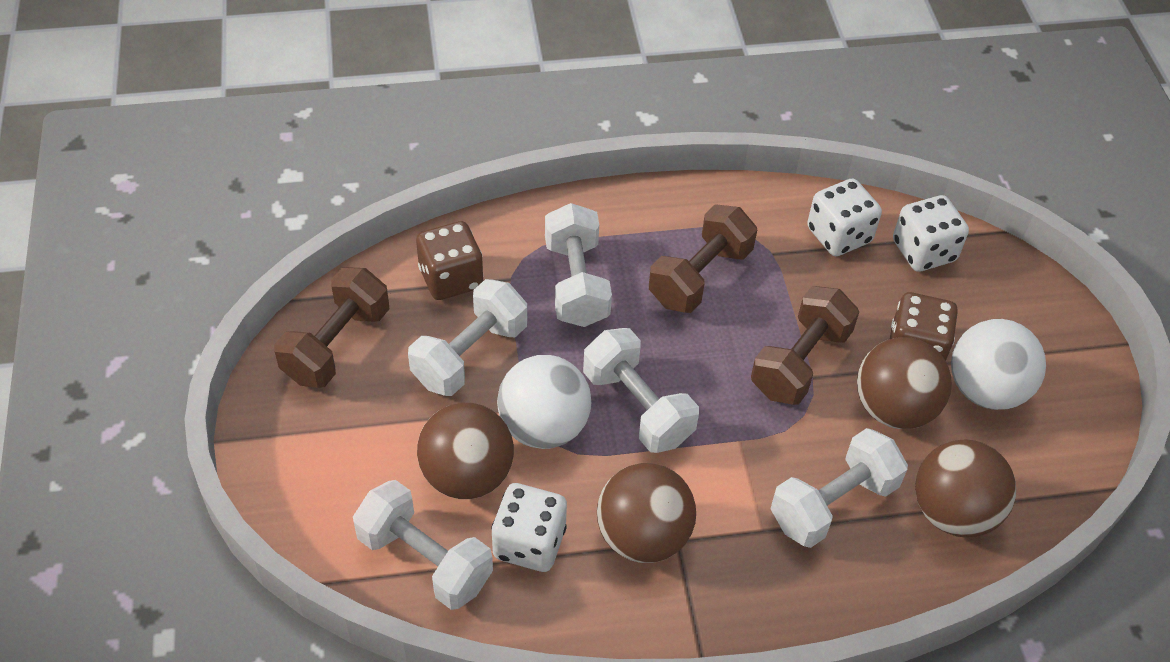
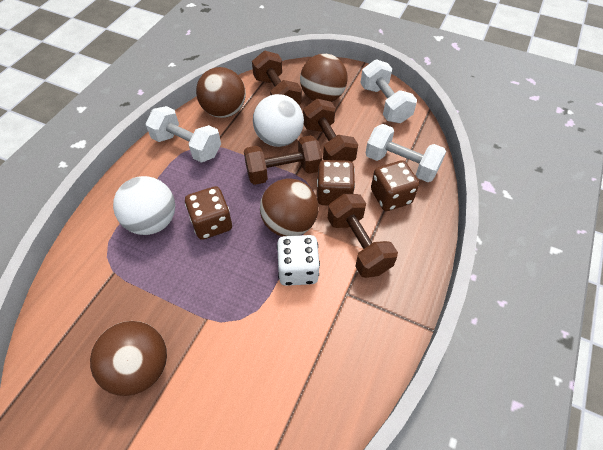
brown dice: 2 -> 3
brown dumbbell: 3 -> 4
white dice: 3 -> 1
white dumbbell: 5 -> 3

